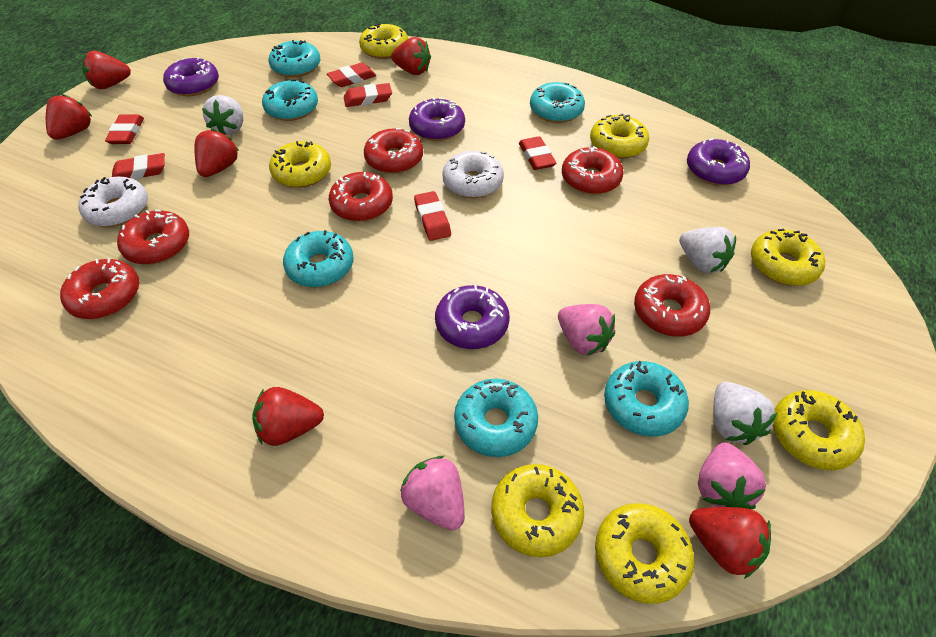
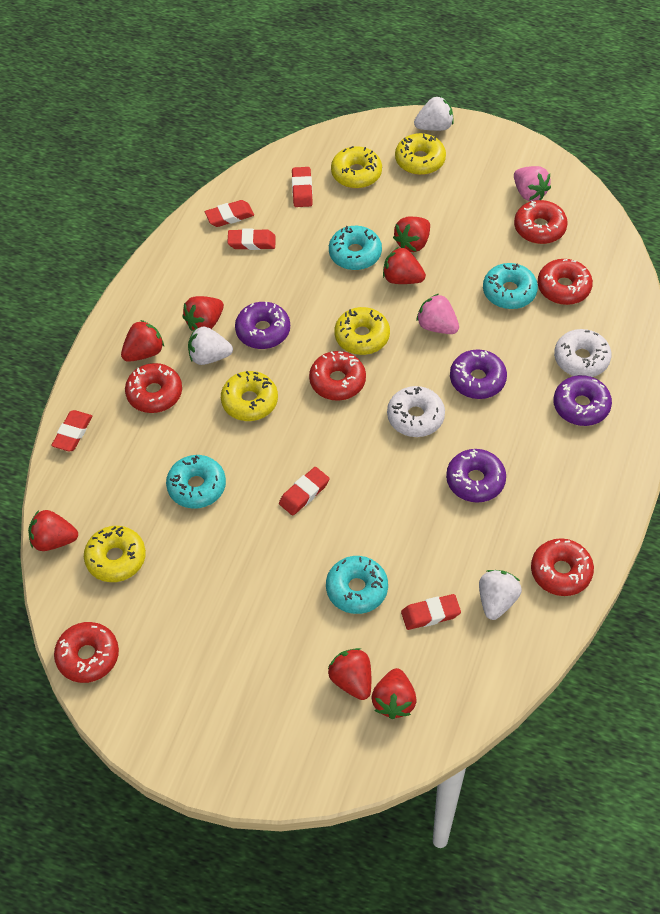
pink strawberry: 3 -> 2
red strawberry: 6 -> 7
turquoise donut: 6 -> 4
yellow donut: 7 -> 5

